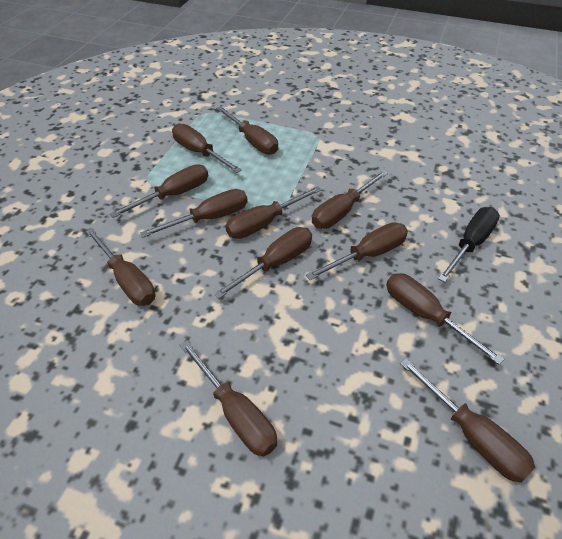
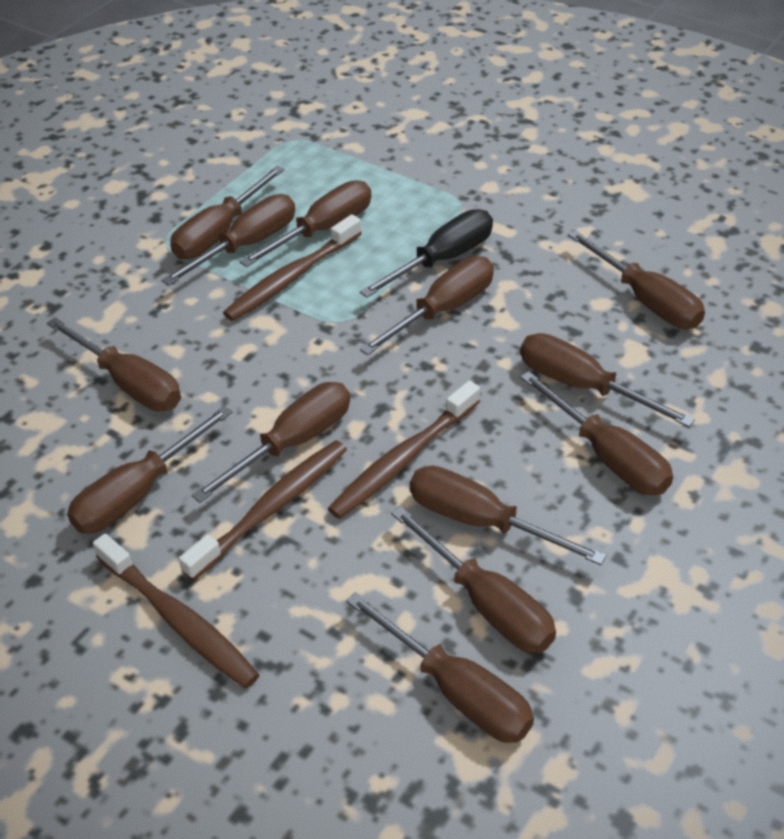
brown screwdriver: 12 -> 13
brown toothbrush: 0 -> 4

